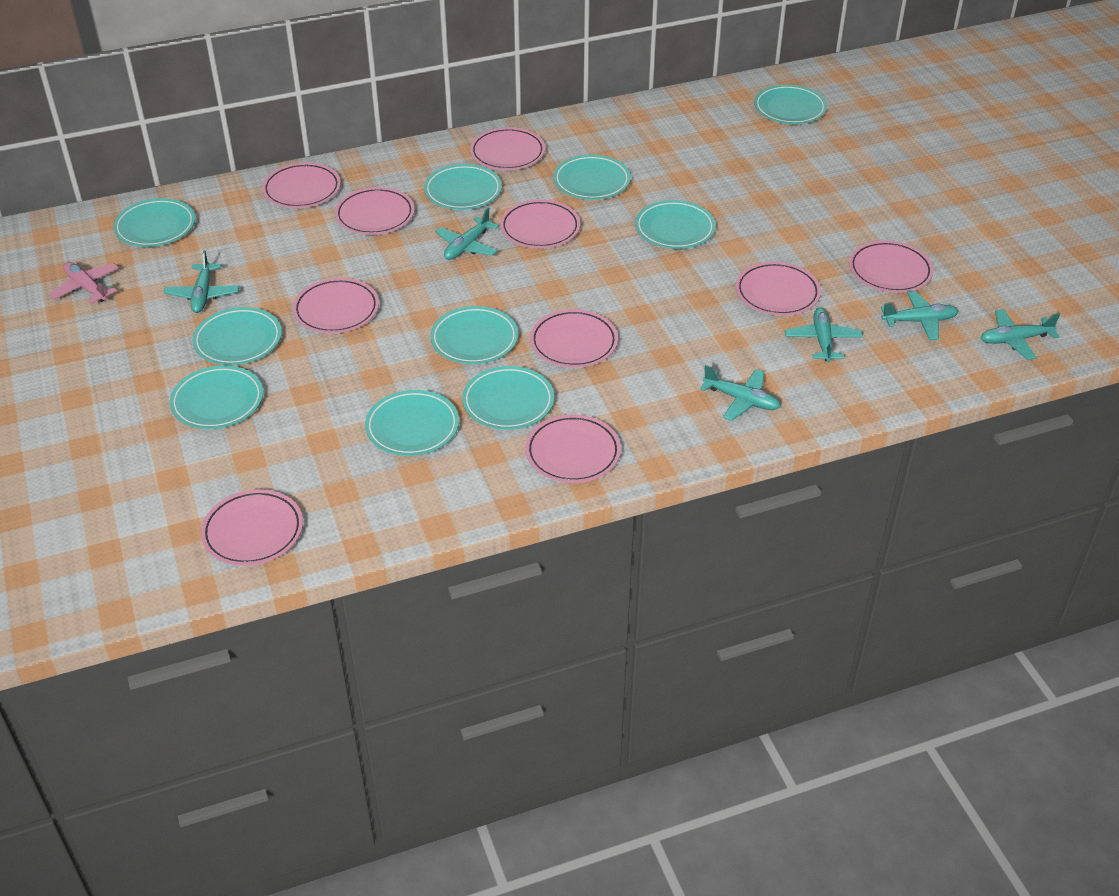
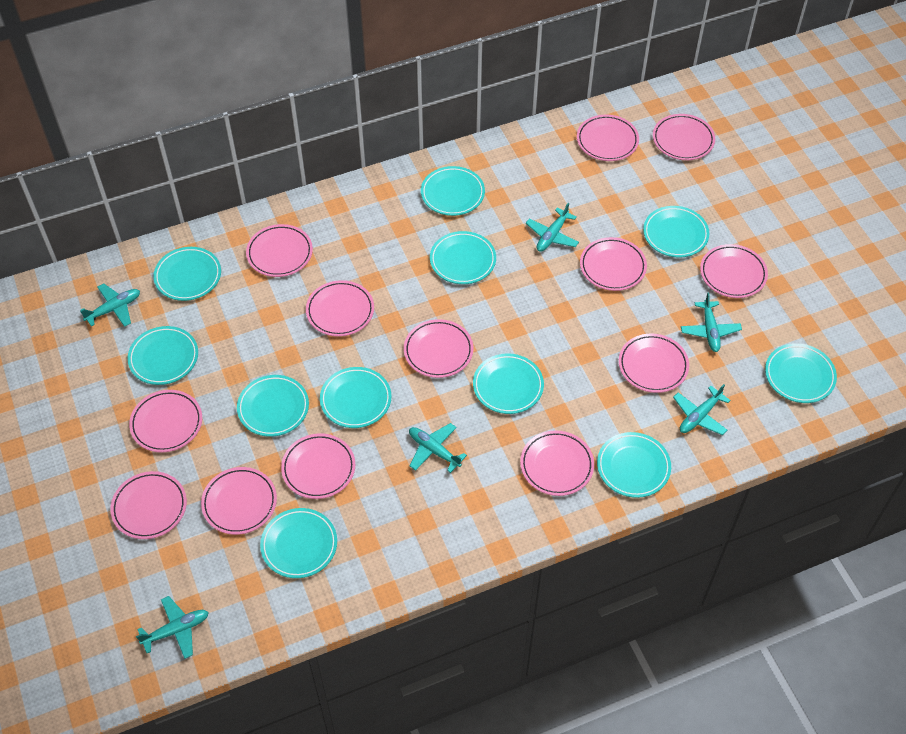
pink plane: 1 -> 0
pink plate: 10 -> 13
turquoise plate: 10 -> 11

